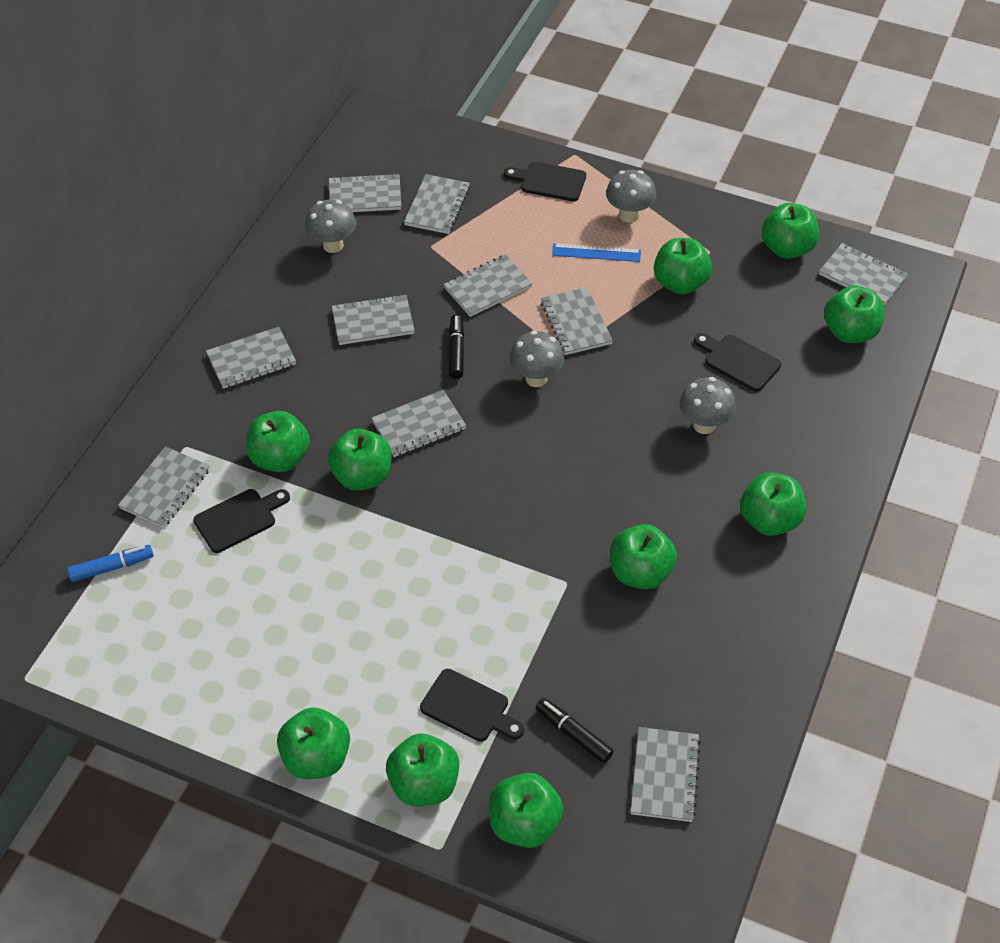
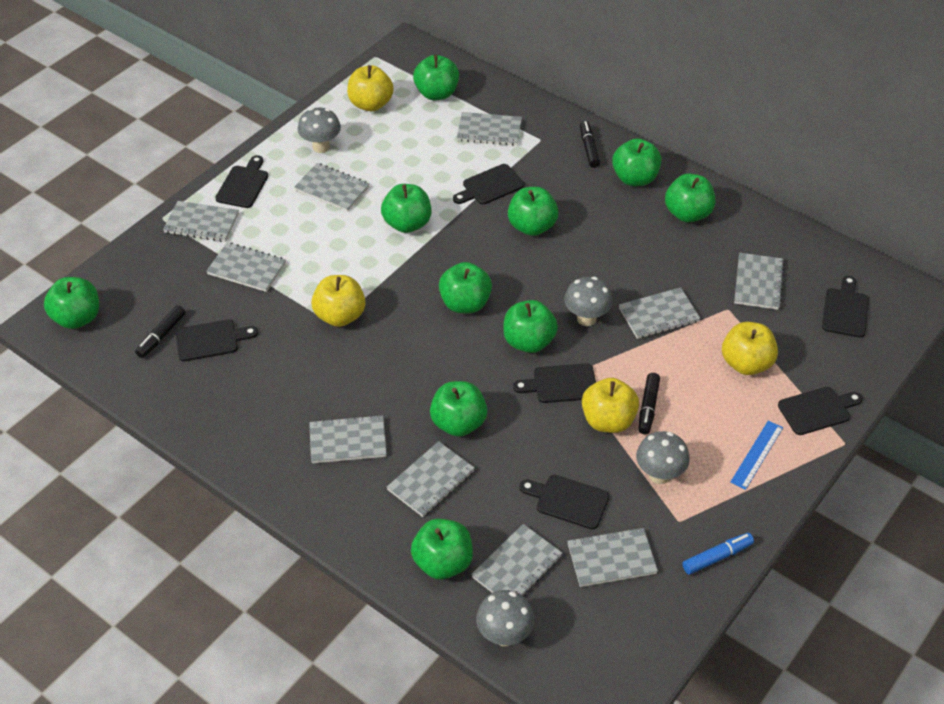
black cutting board: 4 -> 7
black marker: 2 -> 3
yellow apple: 0 -> 4

